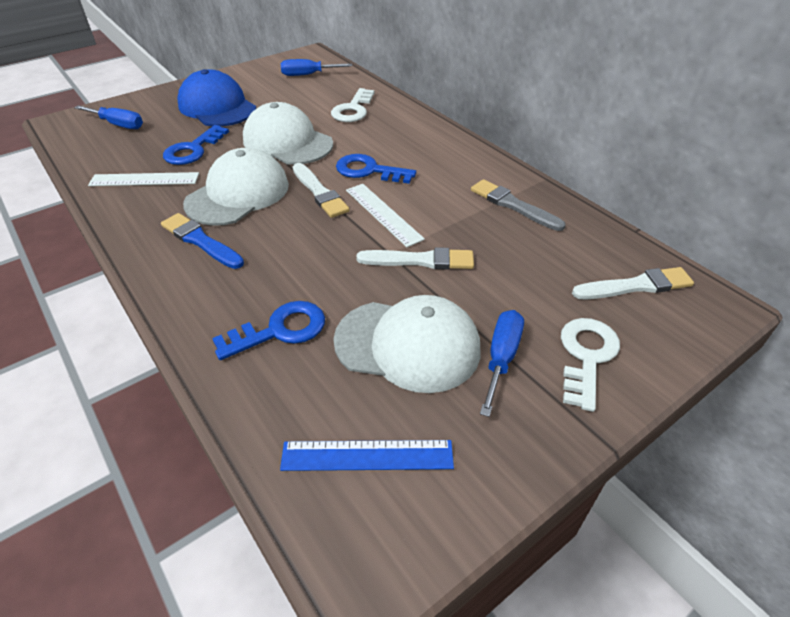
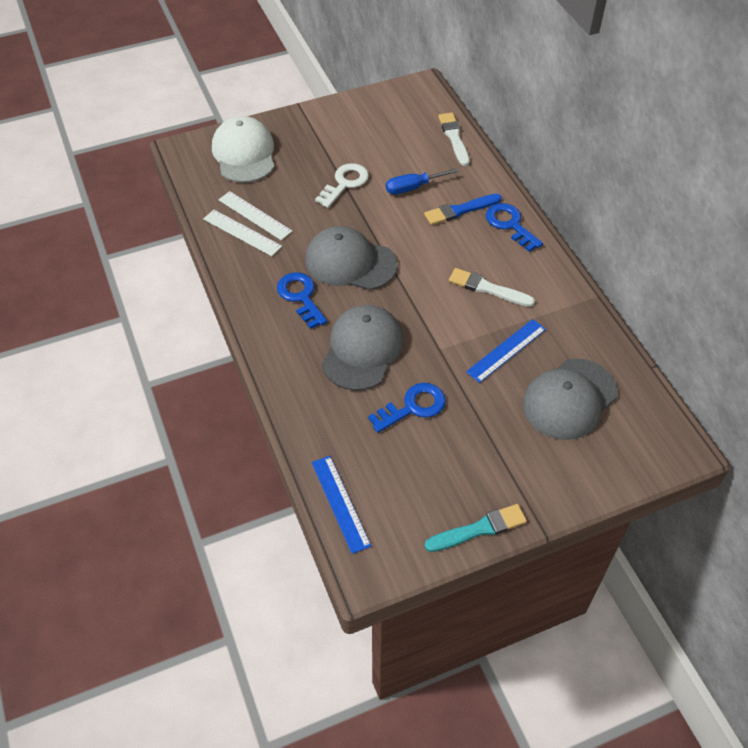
blue cap: 1 -> 0
blue ruler: 1 -> 2
blue screwdriver: 3 -> 1
grey brush: 1 -> 0
grey cap: 0 -> 3
turquoise brush: 0 -> 1
white brush: 3 -> 2
white cap: 3 -> 1
white key: 2 -> 1

